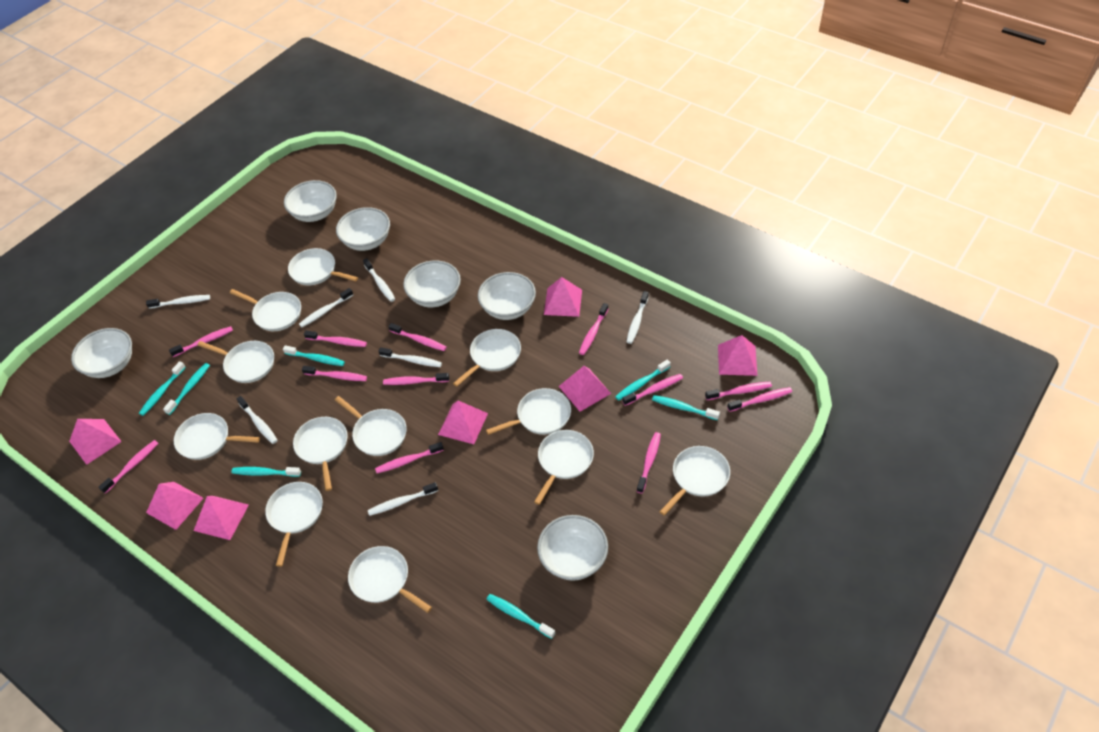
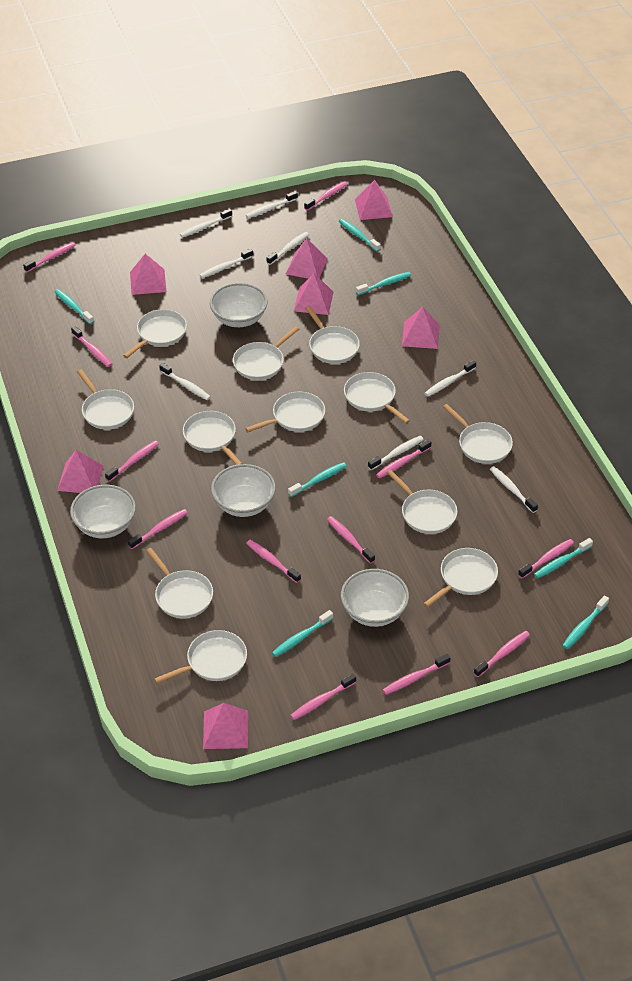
white bowl: 6 -> 4
white toothbrush: 7 -> 8

